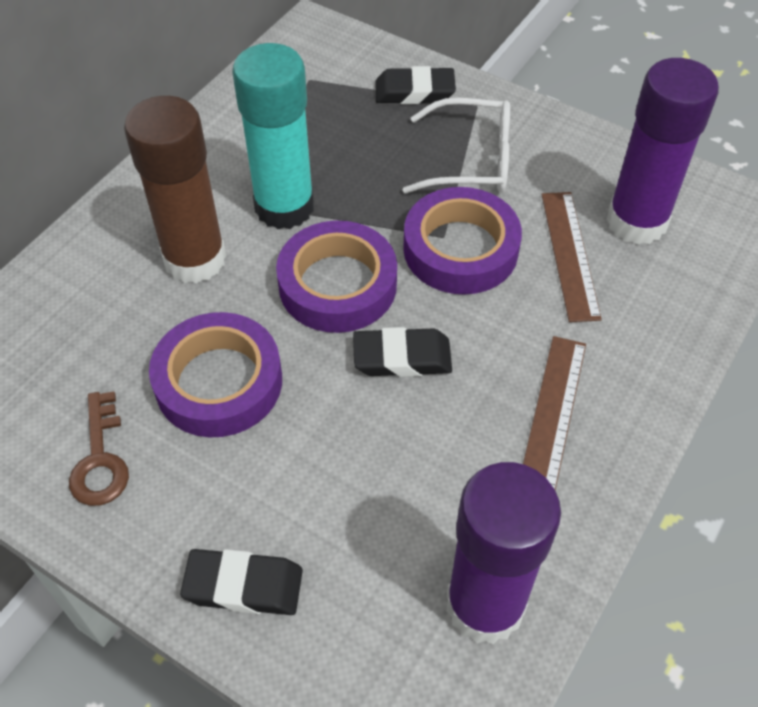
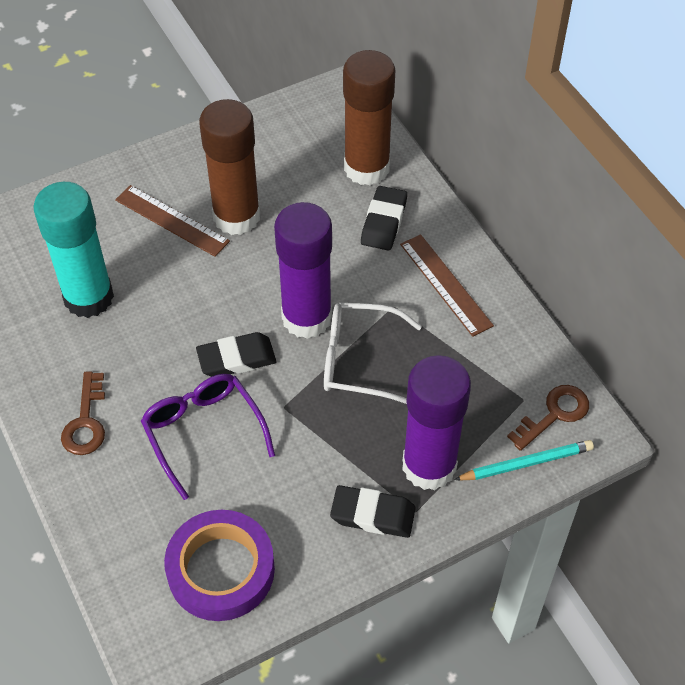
brown glue stick: 1 -> 2
brown key: 1 -> 2
purple glasses: 0 -> 1
purple tape: 3 -> 1
turquoise pencil: 0 -> 1

